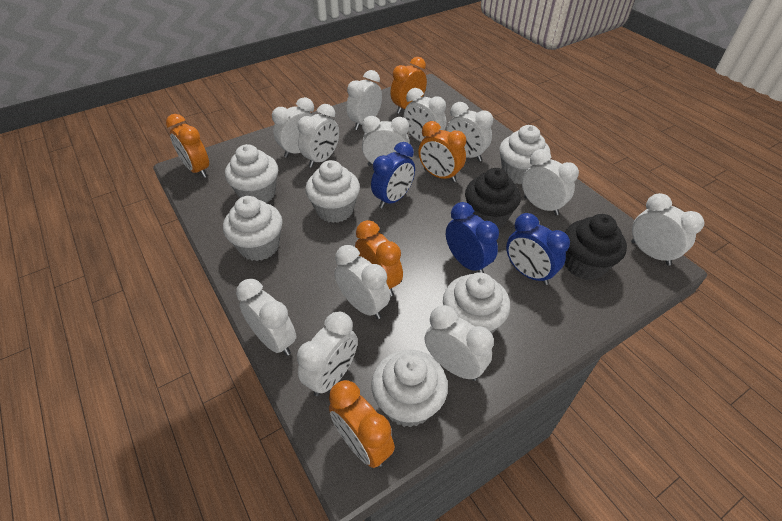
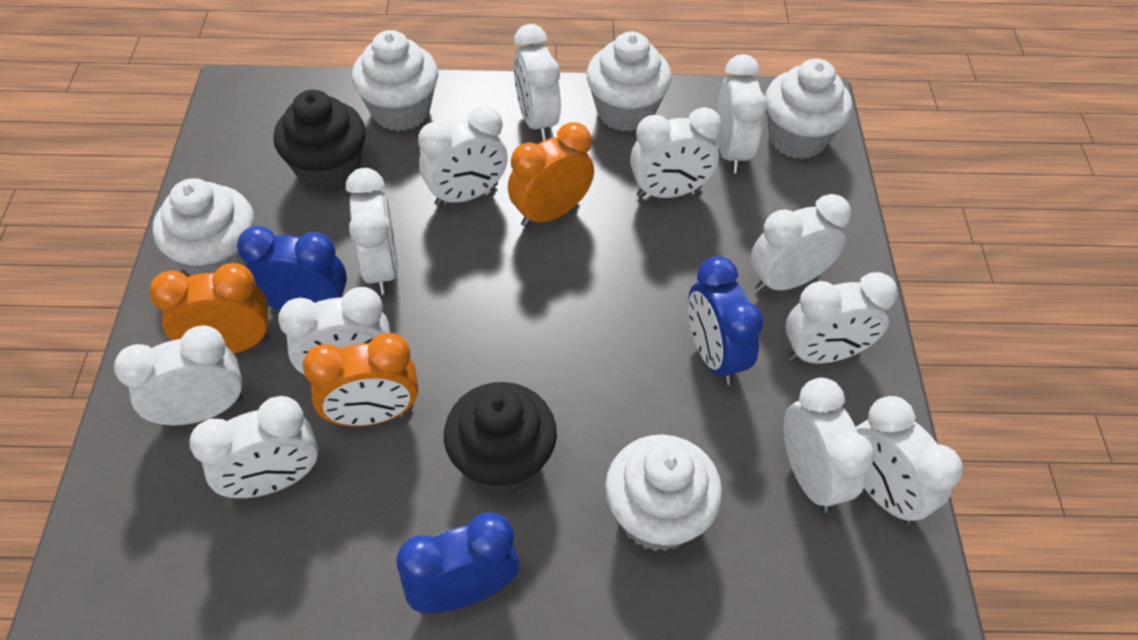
orange clock: 5 -> 3
white cupcake: 6 -> 5

